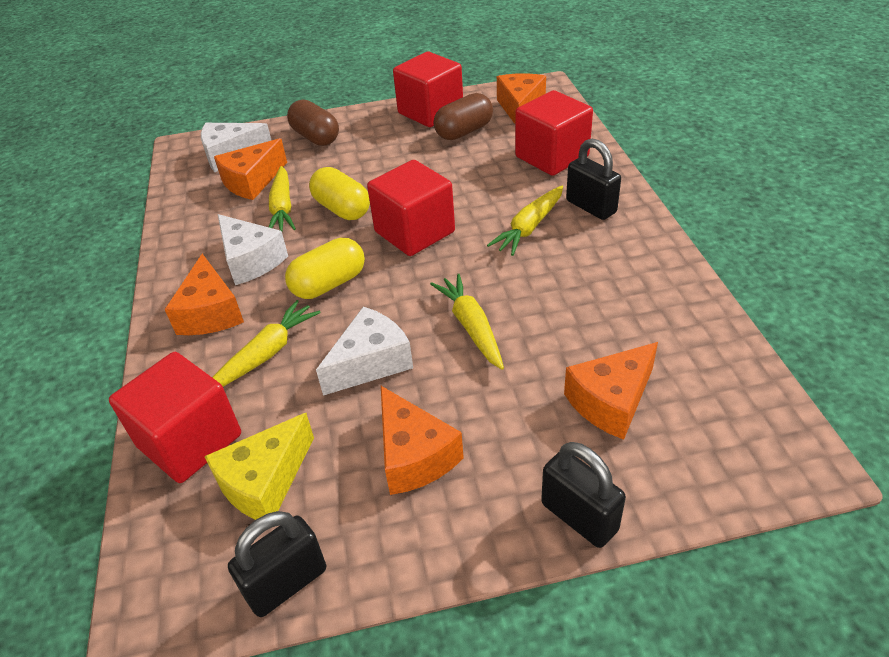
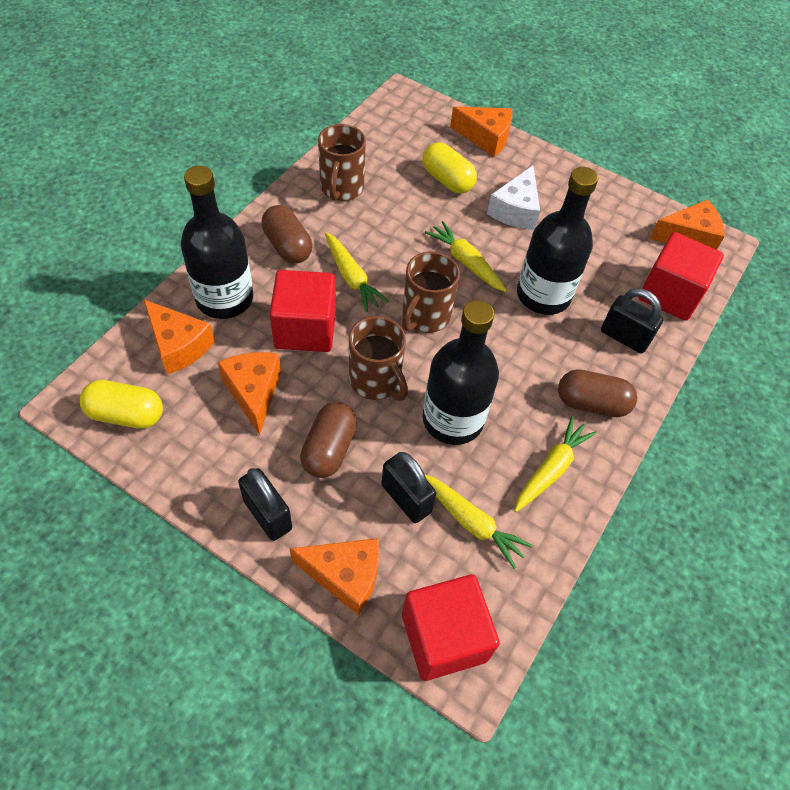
black bottle: 0 -> 3
brown capsule: 2 -> 3
brown mug: 0 -> 3
red cube: 4 -> 3
white cheese: 3 -> 1
yellow cheese: 1 -> 0

